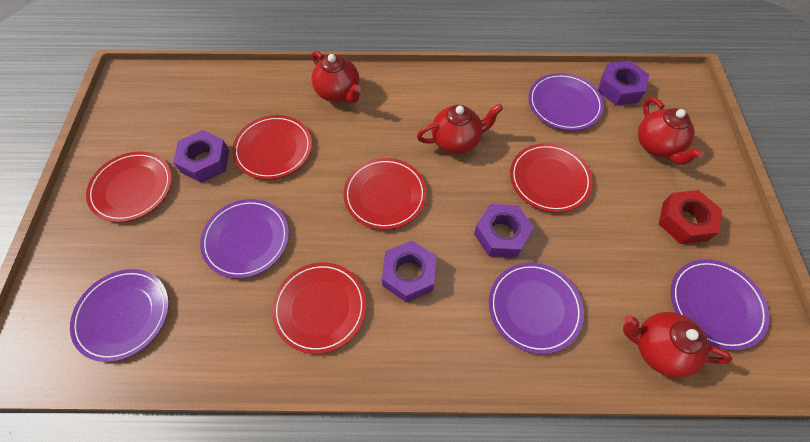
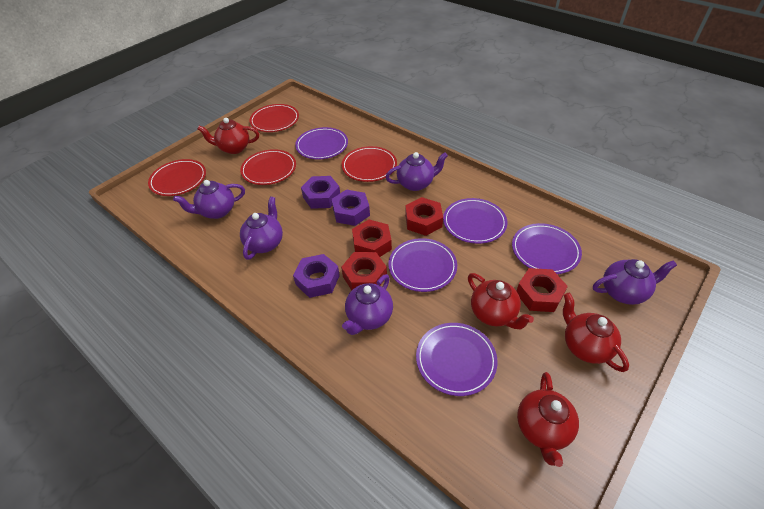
purple nut: 4 -> 3
purple teapot: 0 -> 5
red nut: 1 -> 4
red plate: 5 -> 4

